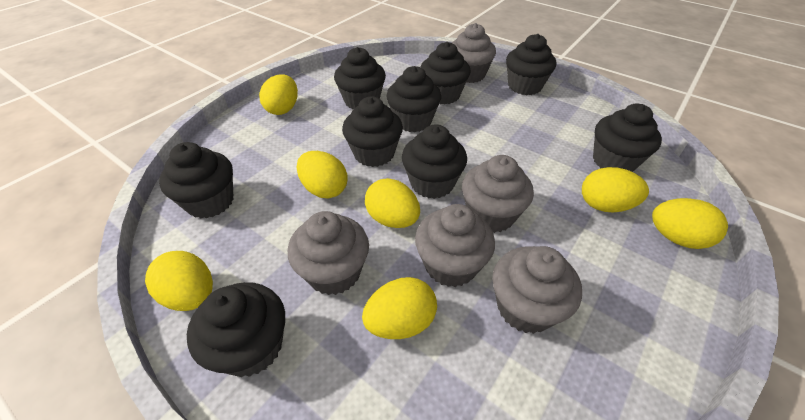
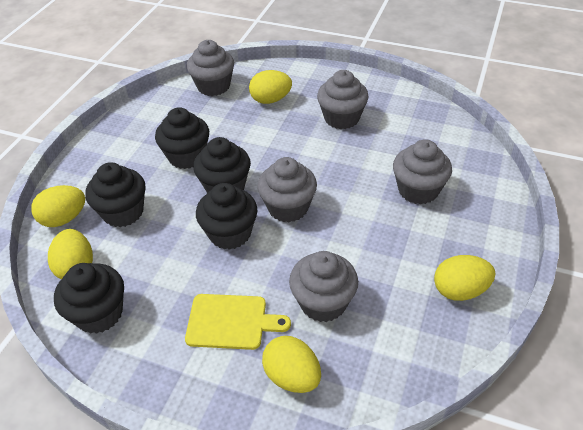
black cupcake: 9 -> 5
yellow cutting board: 0 -> 1
yellow egg: 7 -> 5

